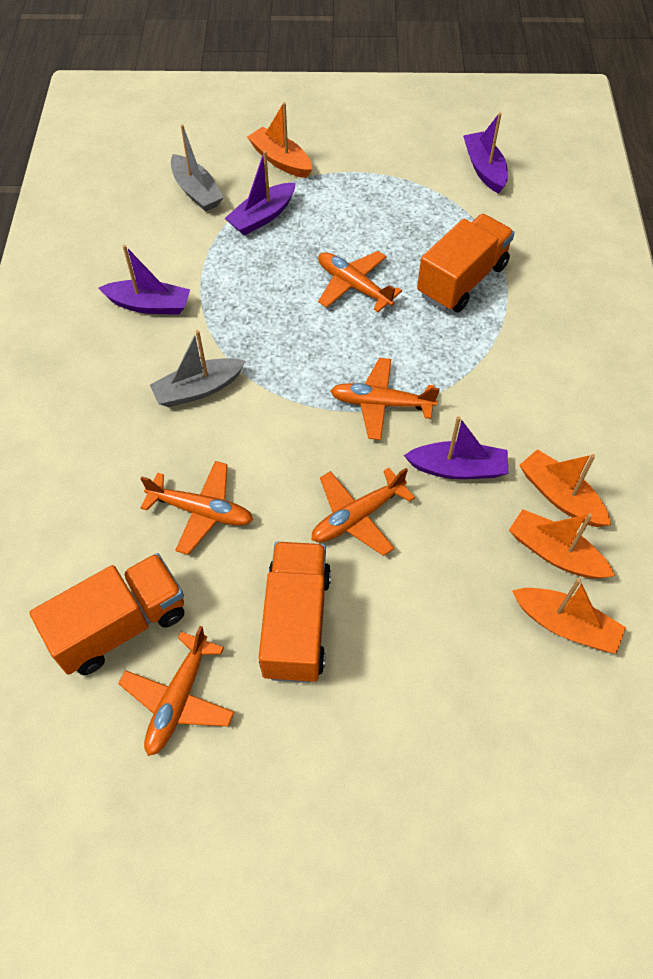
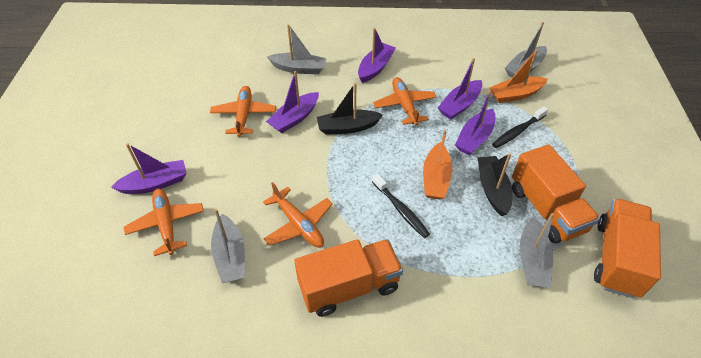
black boat: 0 -> 2
black toothbrush: 0 -> 2
grey boat: 2 -> 4
orange boat: 4 -> 2
orange plane: 5 -> 4
purple boat: 4 -> 5

